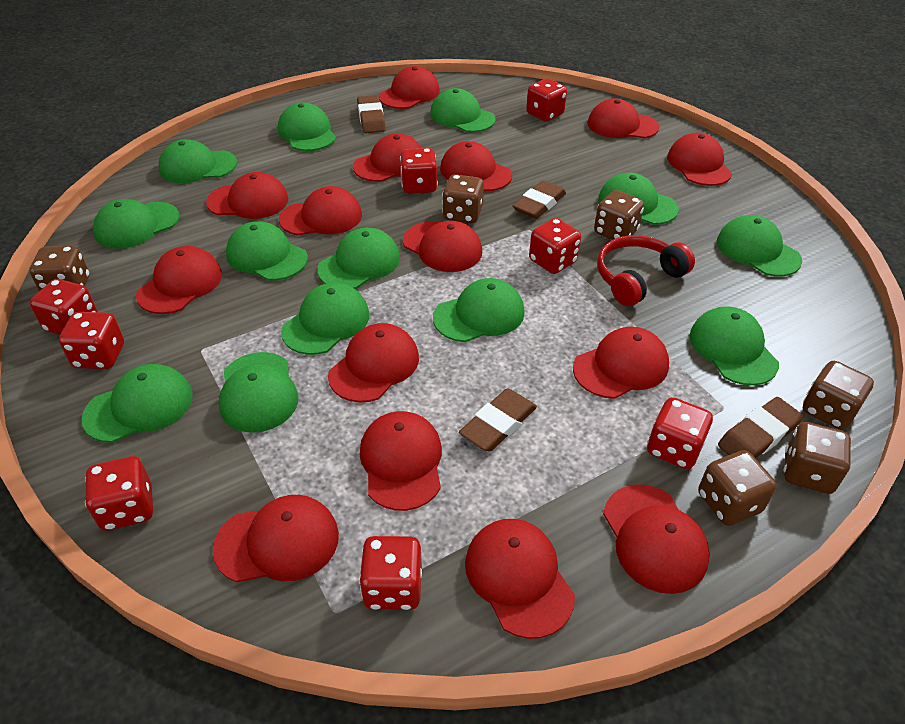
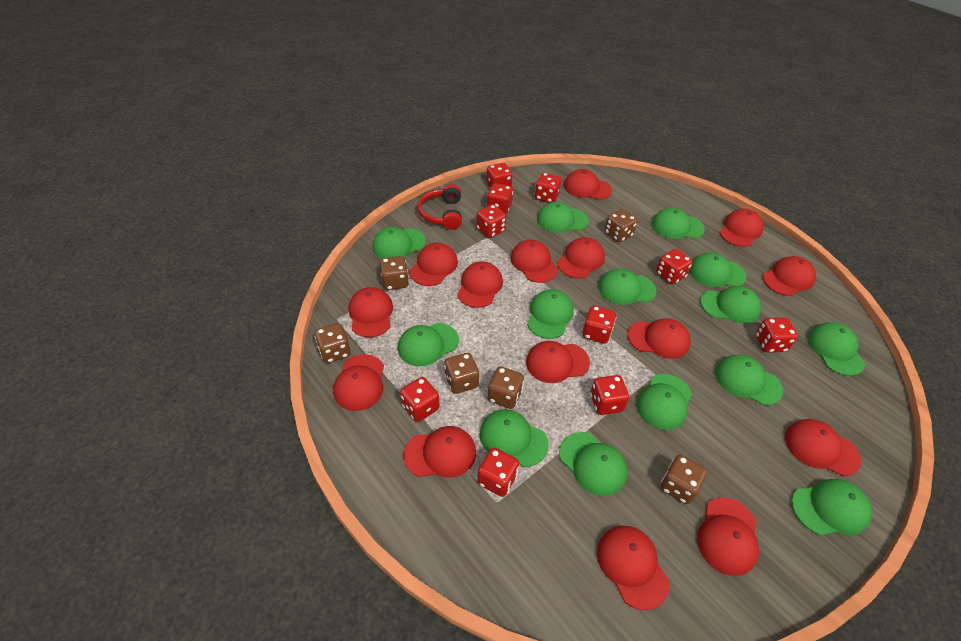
brown eraser: 4 -> 0
green cap: 13 -> 14
red dice: 8 -> 10

